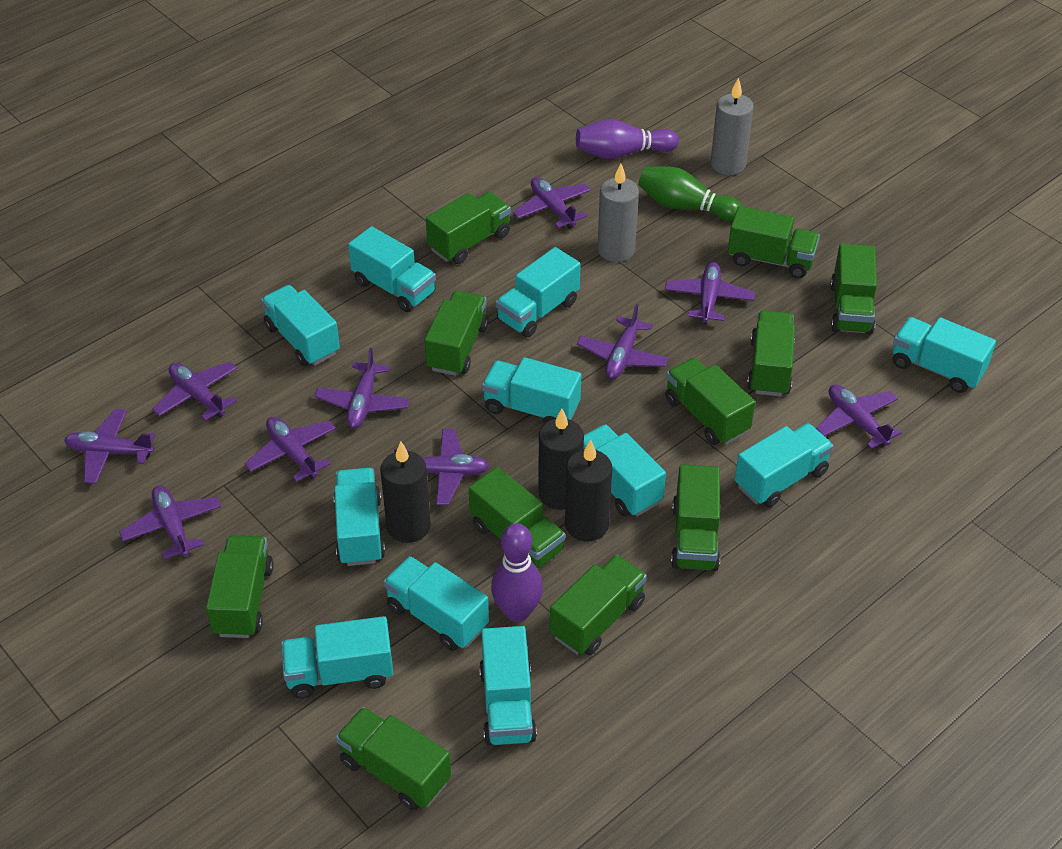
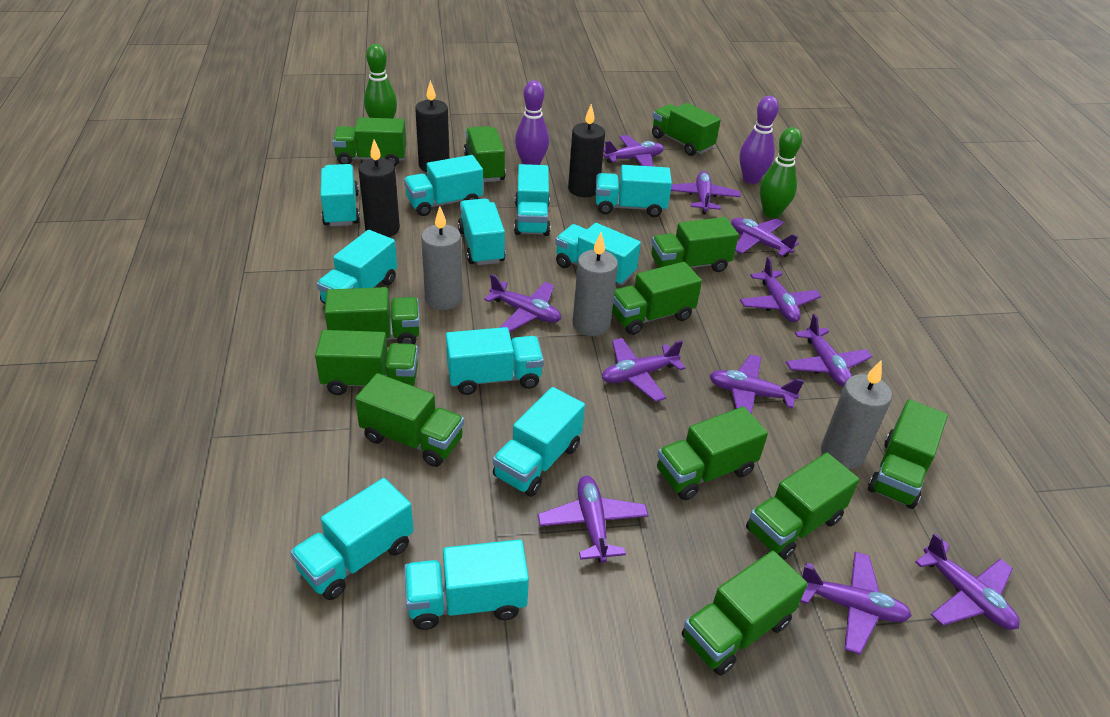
green bowling pin: 1 -> 2
green truck: 11 -> 12
grey candle: 2 -> 3
purple plane: 10 -> 11

